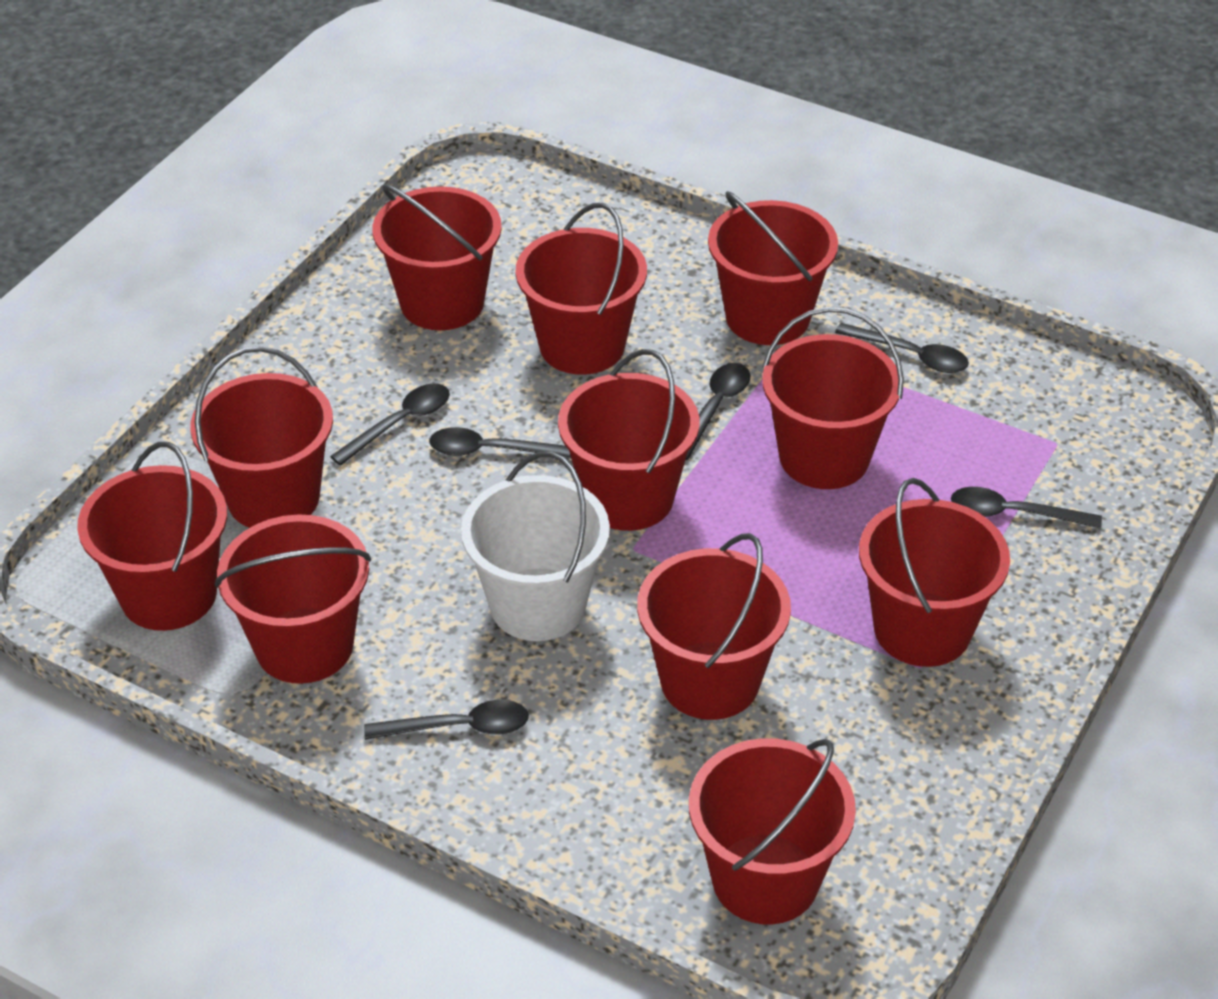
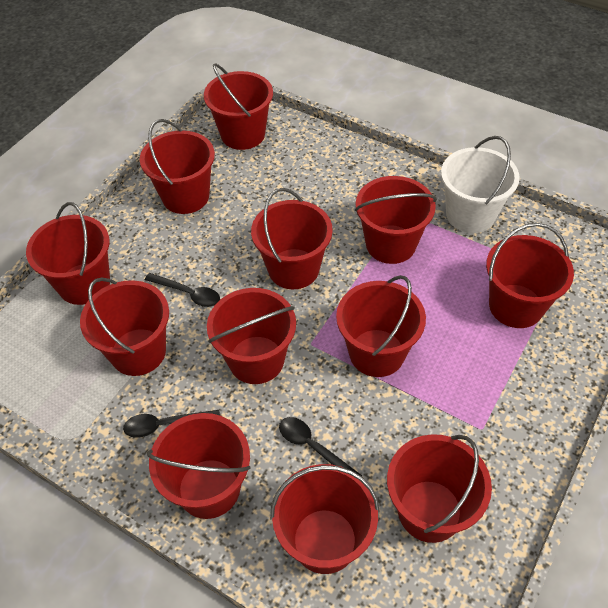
black spoon: 6 -> 3
red bucket: 11 -> 12

